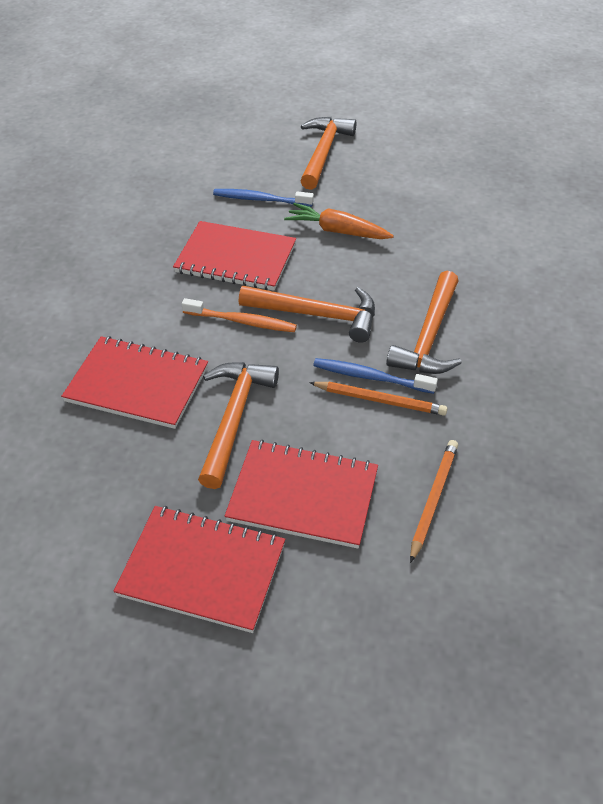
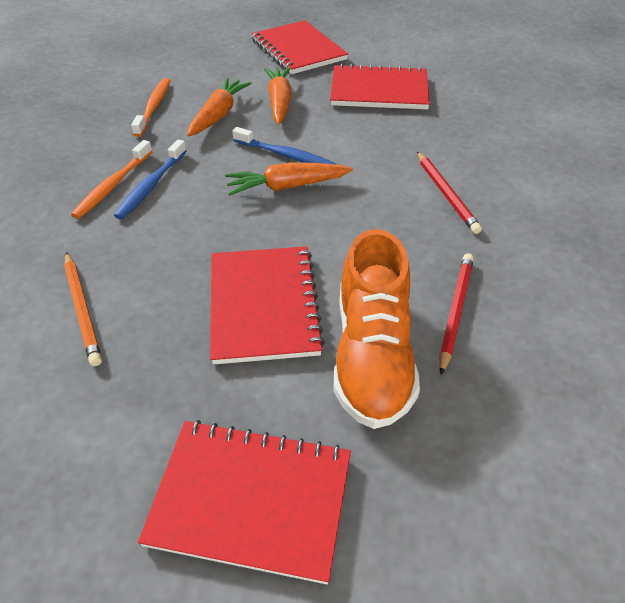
orange carrot: 1 -> 3
orange hammer: 4 -> 0
orange pencil: 2 -> 1
orange shoe: 0 -> 1
orange toothbrush: 1 -> 2
red pencil: 0 -> 2

